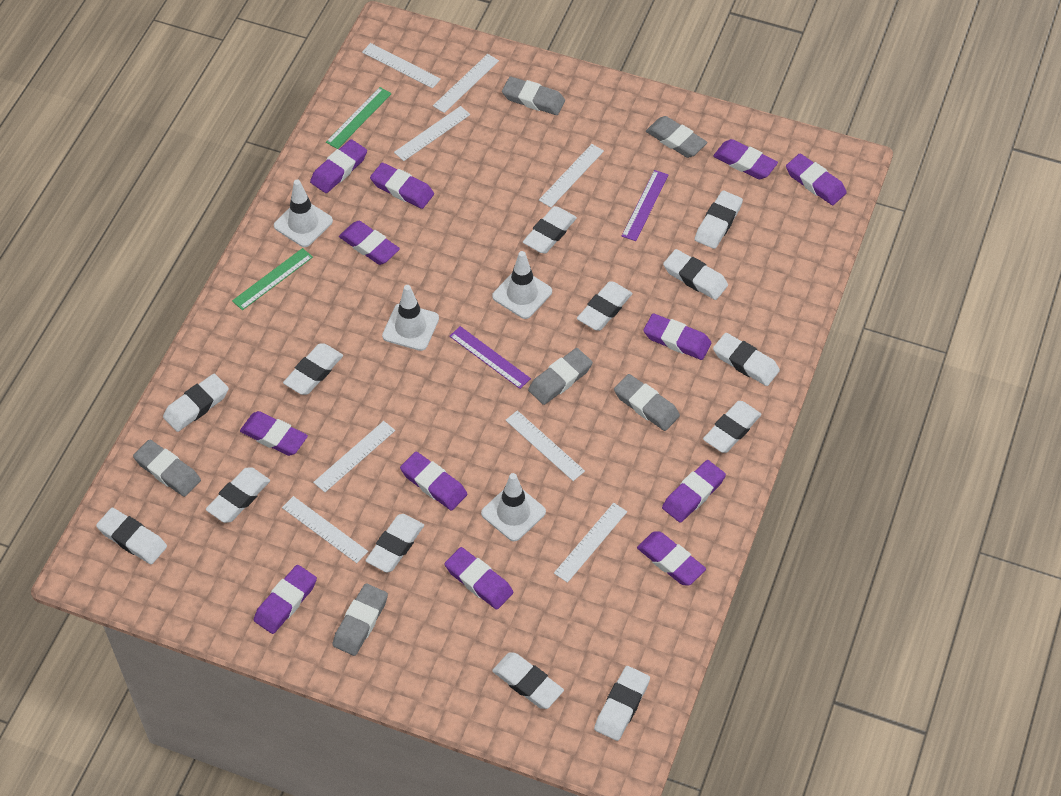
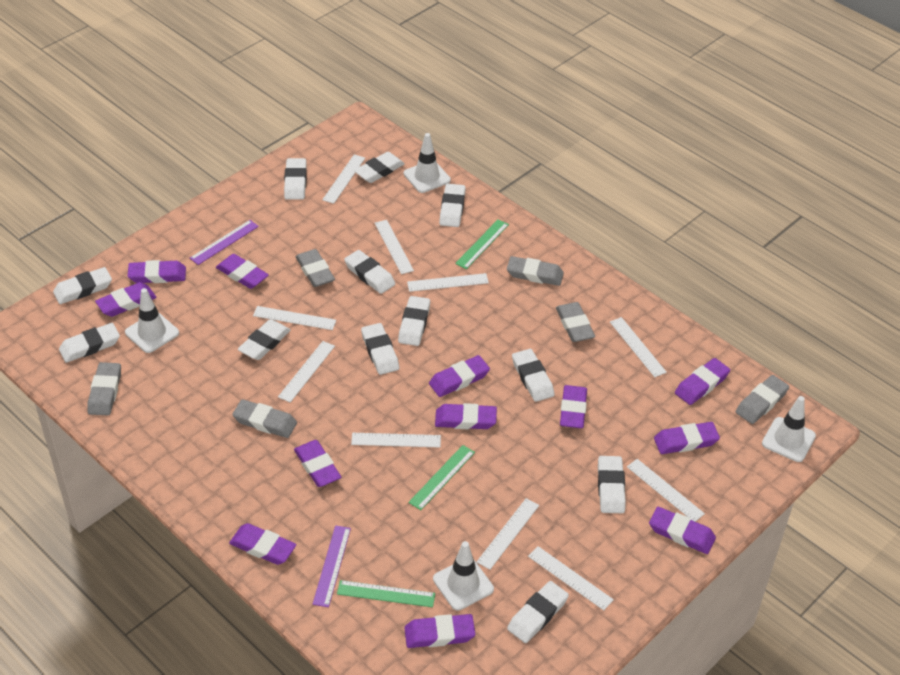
green ruler: 2 -> 3
white eraser: 13 -> 12
white ruler: 8 -> 10

